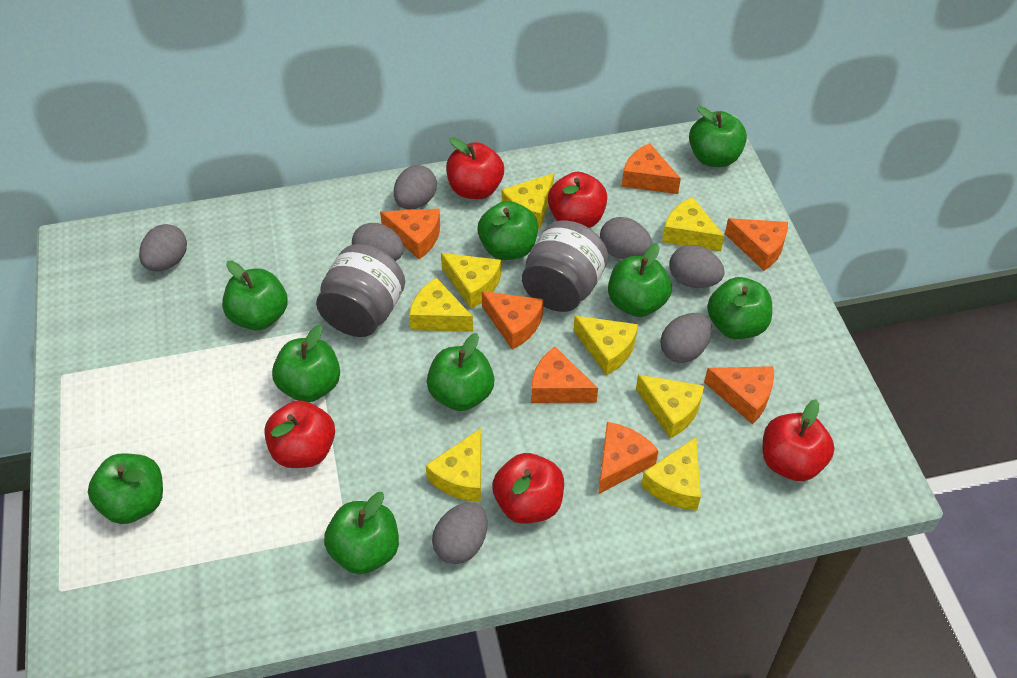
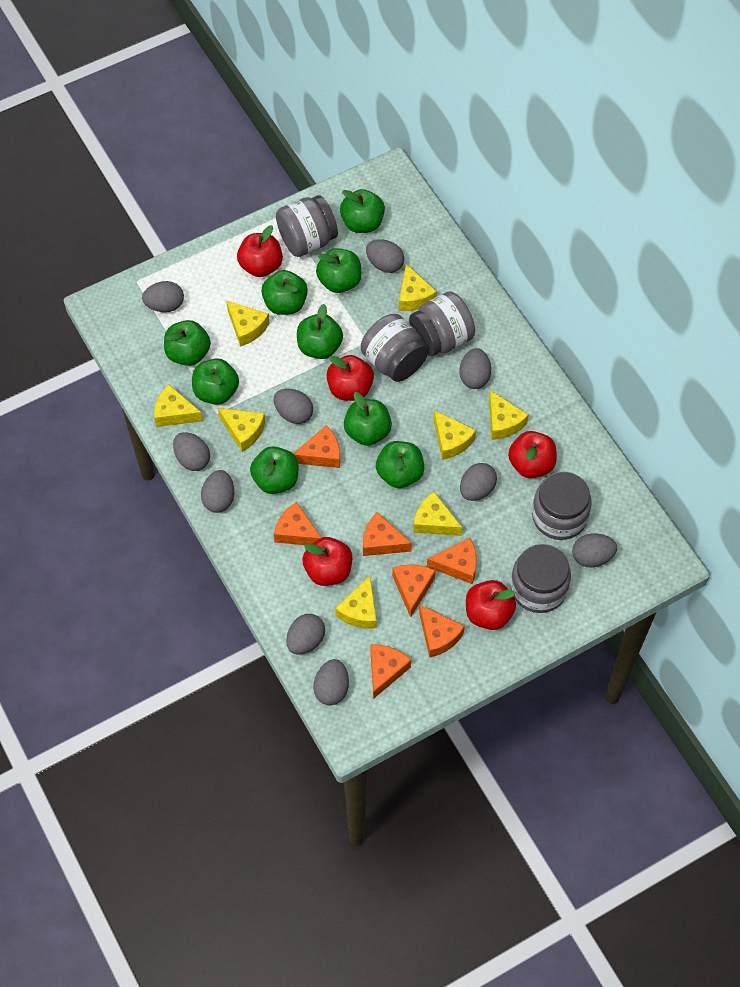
grey egg: 7 -> 10
grey jar: 2 -> 5

